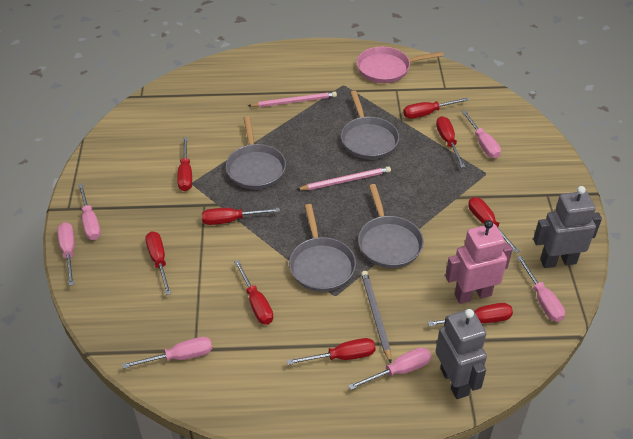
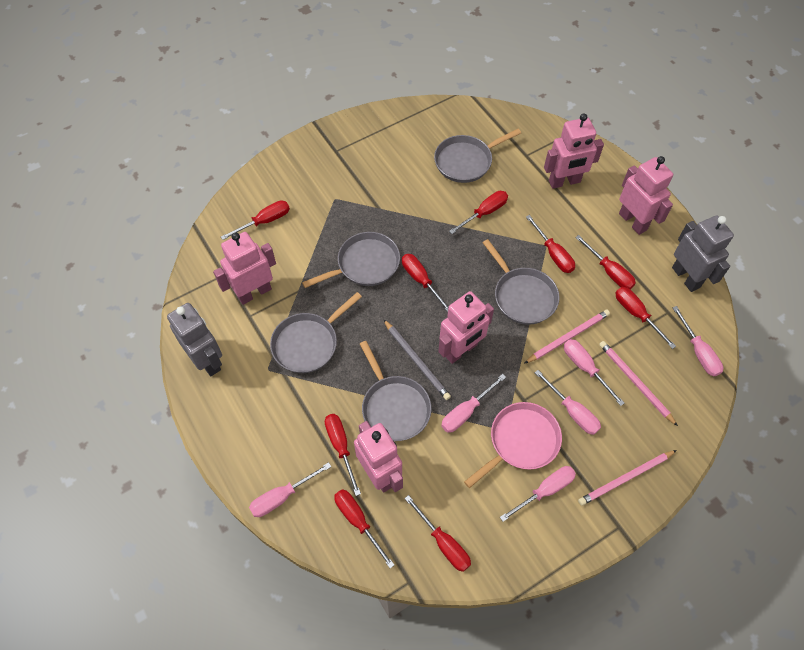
grey pan: 4 -> 5
pink pencil: 2 -> 3
pink robot: 1 -> 5

